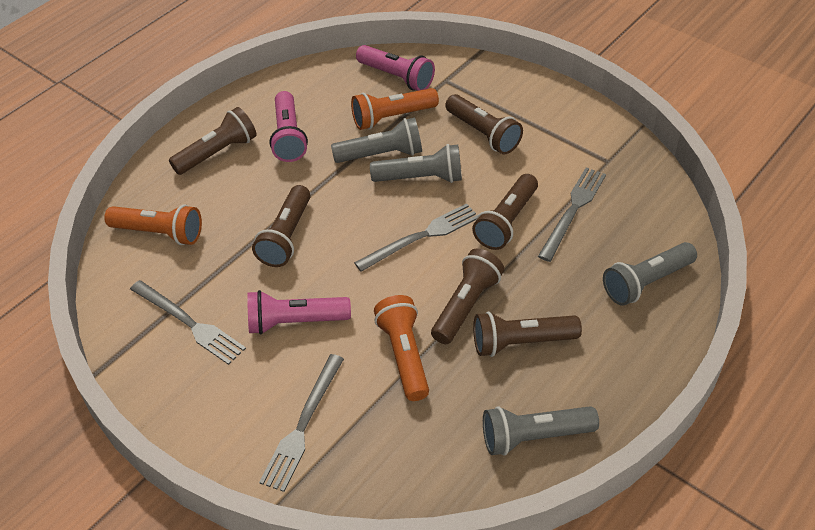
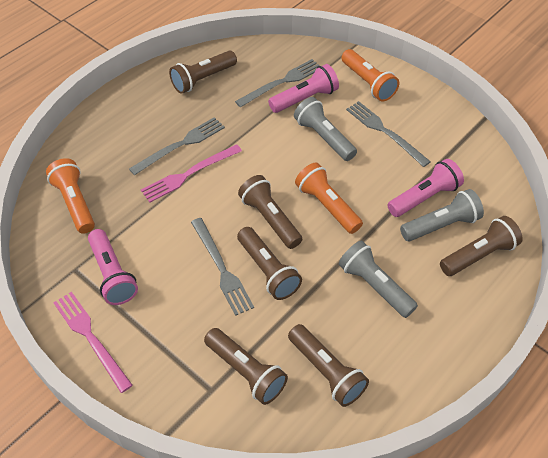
grey flashlight: 4 -> 3
pink fork: 0 -> 2

